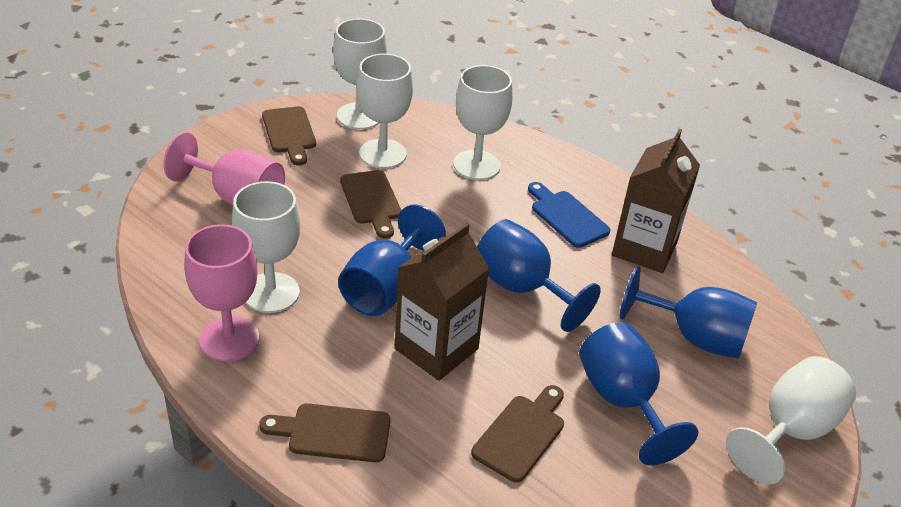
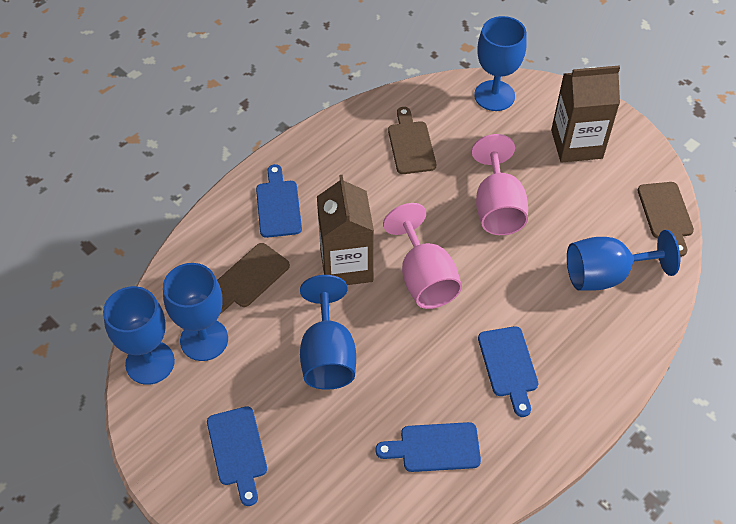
blue cutting board: 1 -> 4
blue goblet: 4 -> 5
brown cutting board: 4 -> 3
white goblet: 5 -> 0

